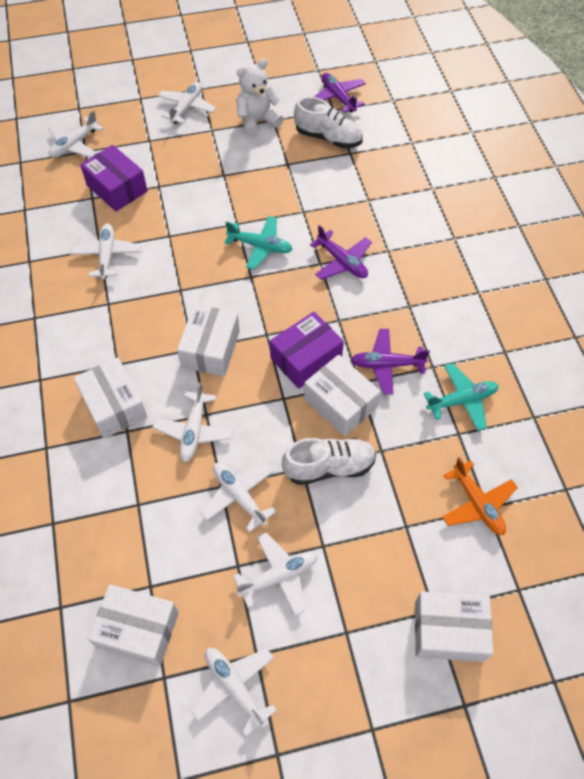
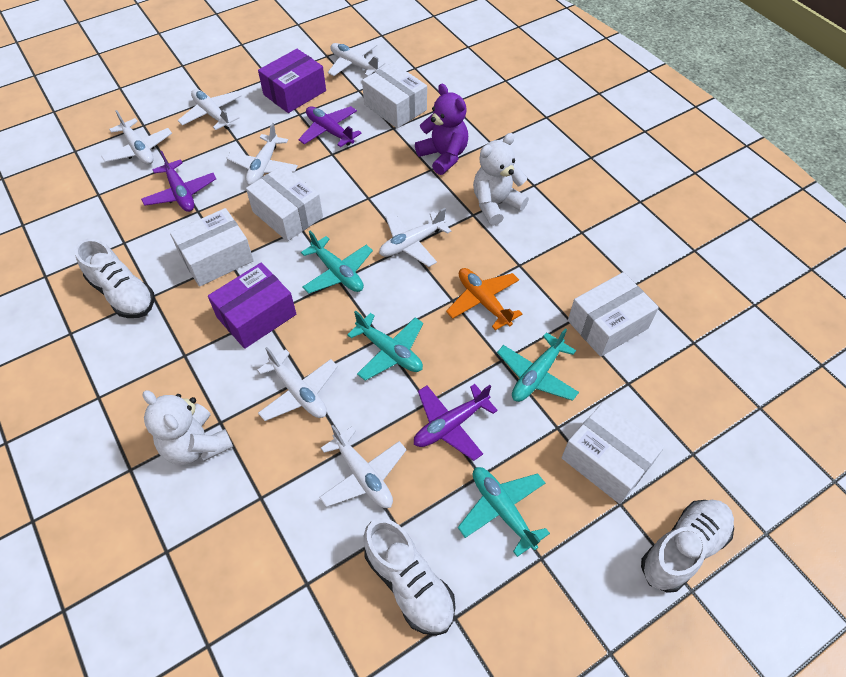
purple teddy bear: 0 -> 1
turquoise plane: 2 -> 4
white shoe: 2 -> 3
white teddy bear: 1 -> 2

